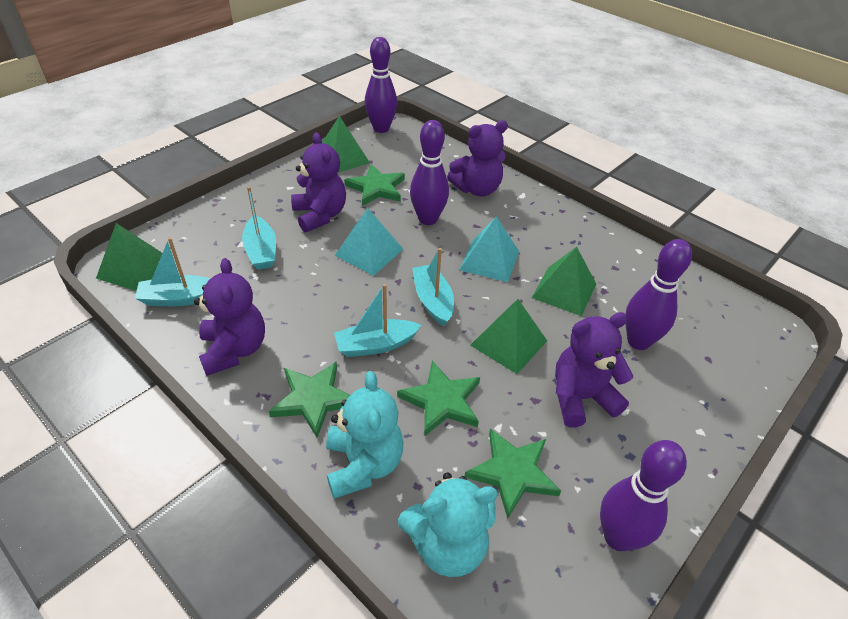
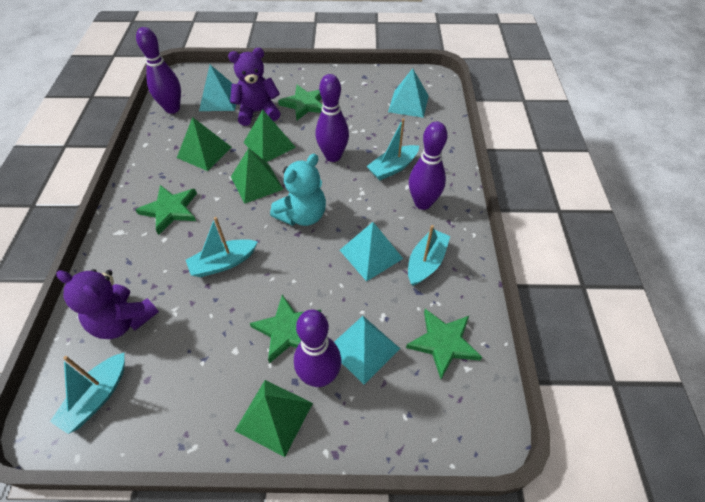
purple teddy bear: 4 -> 2
turquoise pyramid: 2 -> 4
turquoise teddy bear: 2 -> 1

